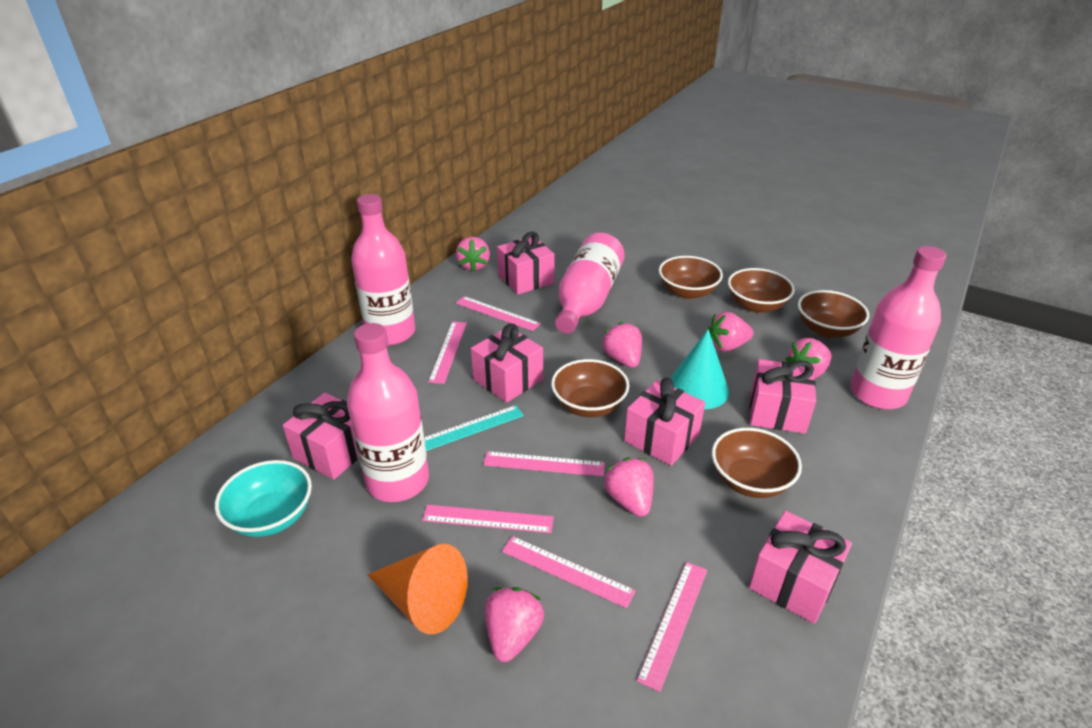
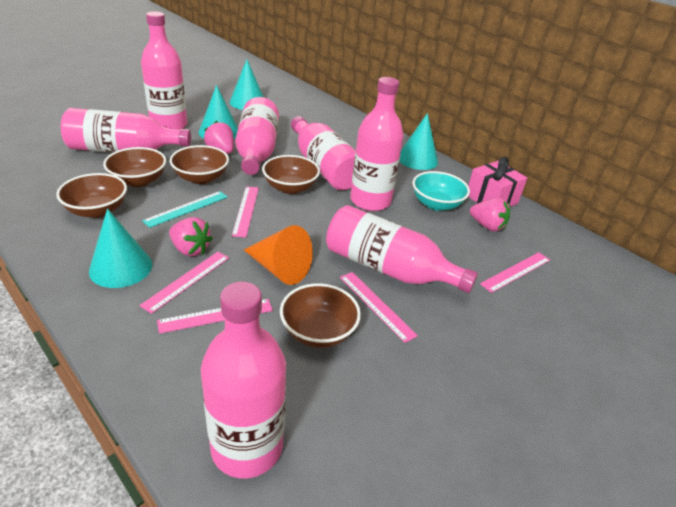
pink bottle: 4 -> 7
pink gift: 6 -> 1
pink ruler: 6 -> 5
pink strawberry: 6 -> 3
turquoise cone: 1 -> 4

